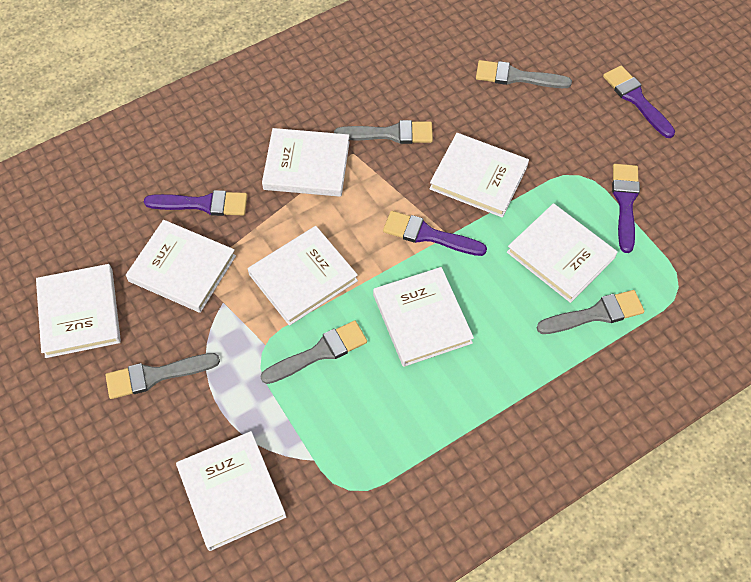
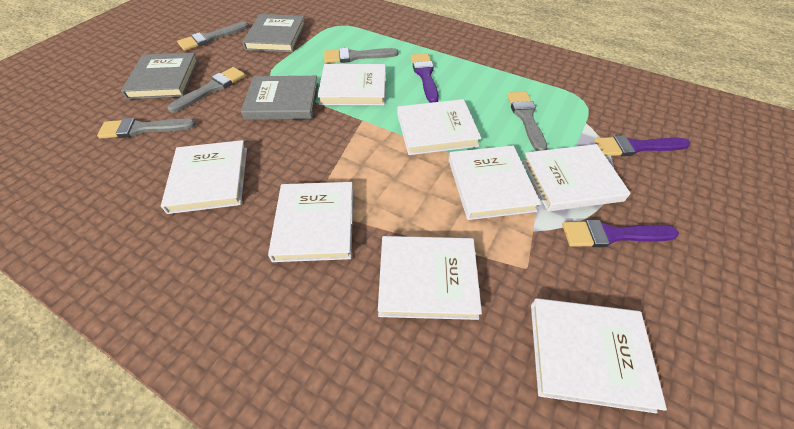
grey book: 0 -> 3
purple brush: 4 -> 3

